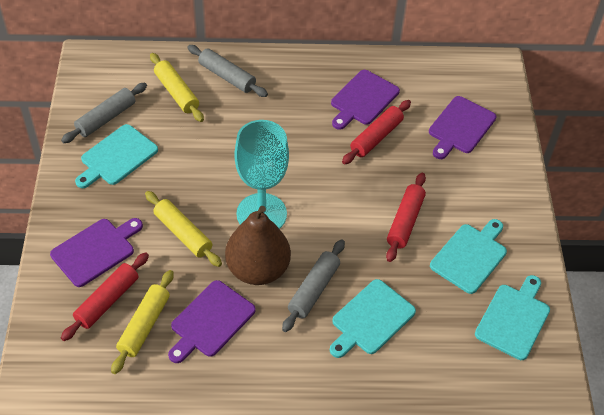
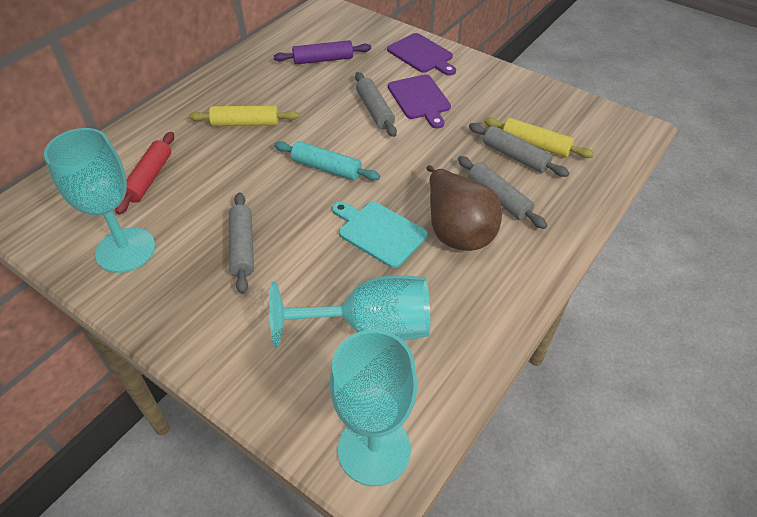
grey rolling pin: 3 -> 4
purple cutting board: 4 -> 2
purple rolling pin: 0 -> 1
red rolling pin: 3 -> 1
turquoise cutting board: 4 -> 1
turquoise goblet: 1 -> 3
turquoise rolling pin: 0 -> 1
yellow rolling pin: 3 -> 2

